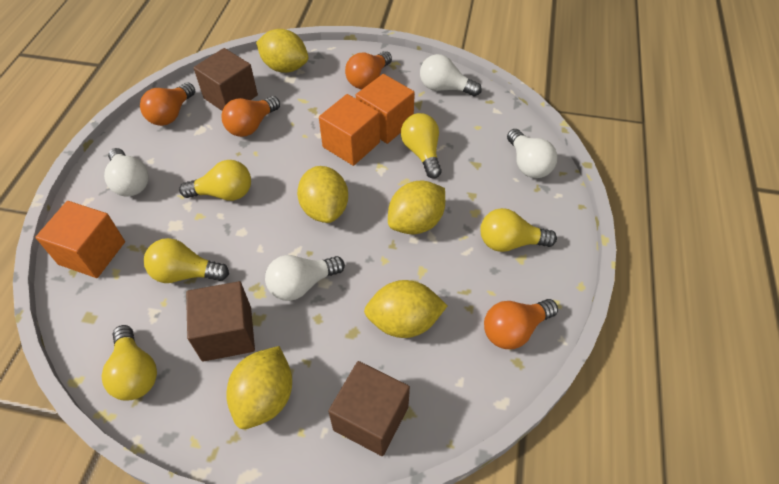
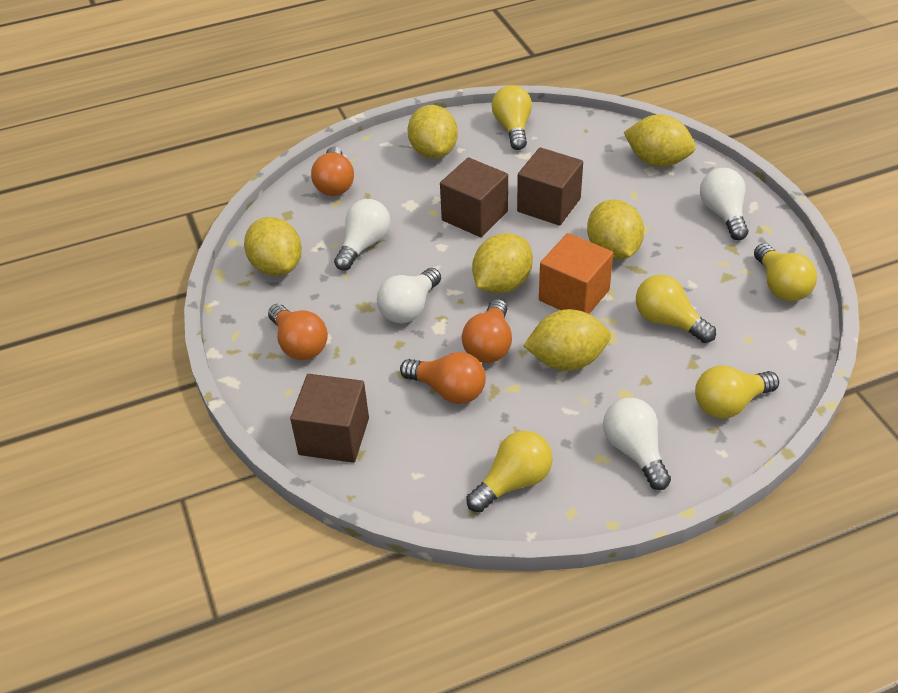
orange cube: 3 -> 1
yellow lemon: 5 -> 6

